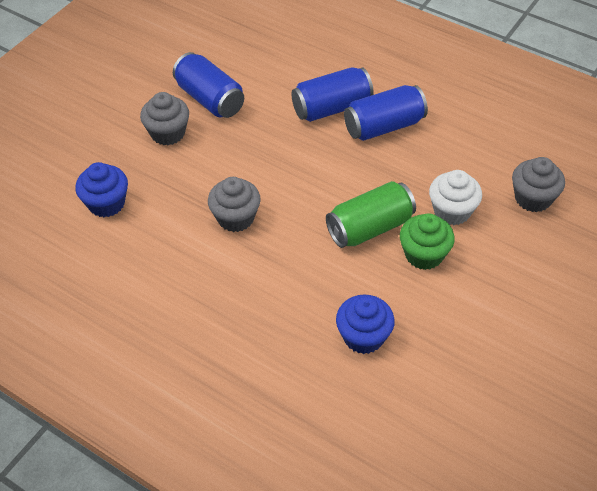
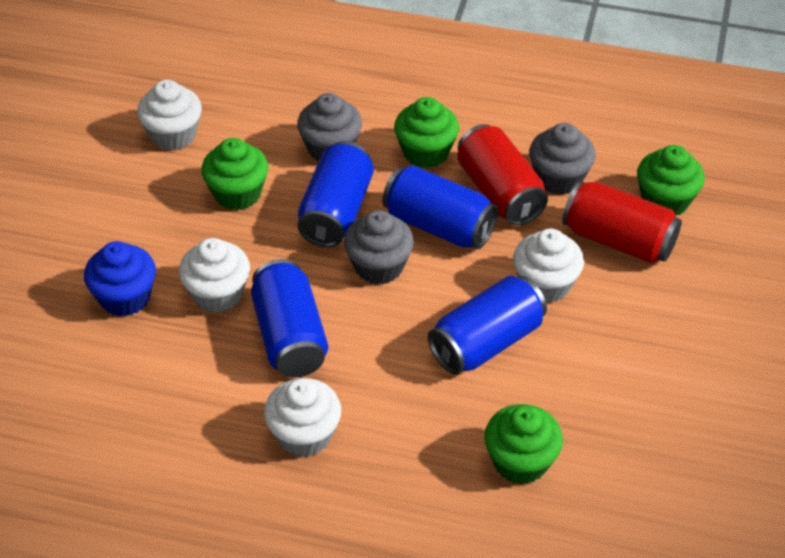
blue can: 3 -> 4
blue cupcake: 2 -> 1
green can: 1 -> 0
green cupcake: 1 -> 4
red can: 0 -> 2
white cupcake: 1 -> 4

